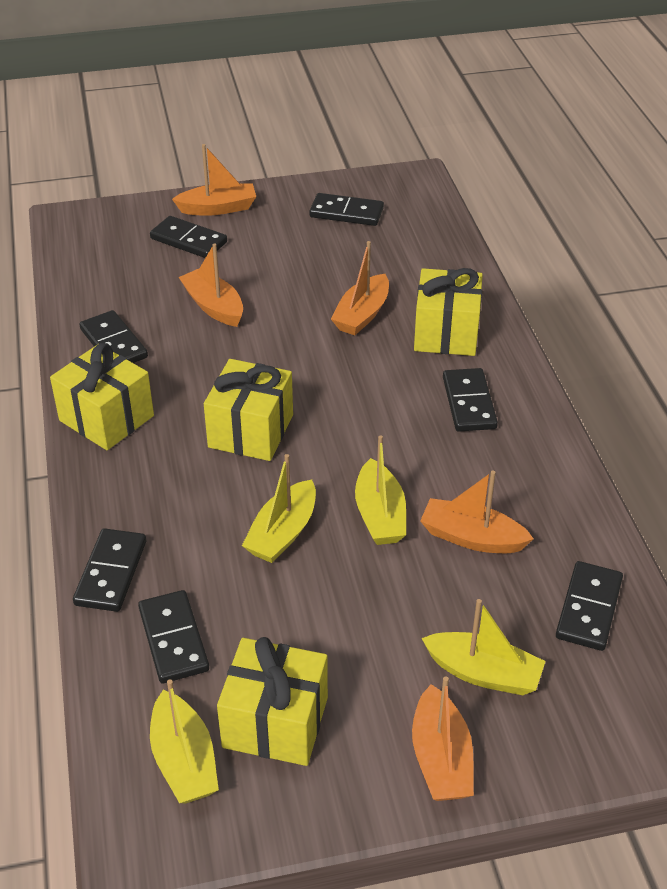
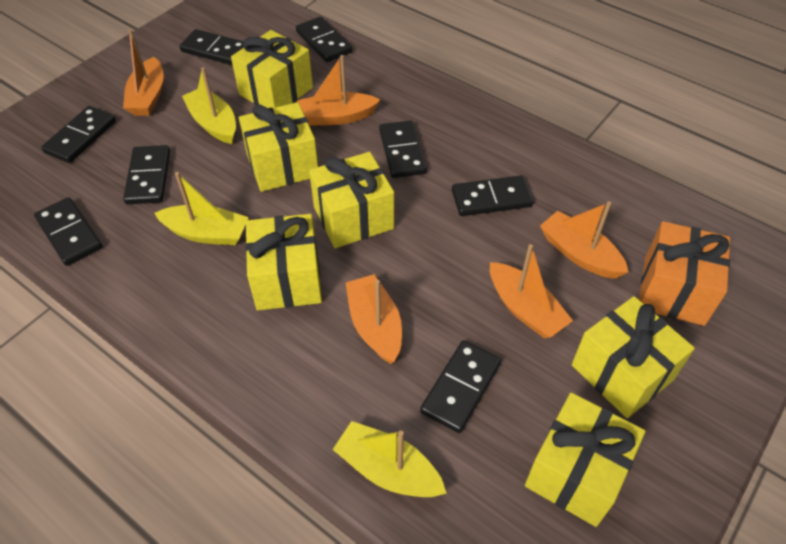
black domino: 7 -> 8
orange gift: 0 -> 1
yellow boat: 4 -> 3
yellow gift: 4 -> 6

